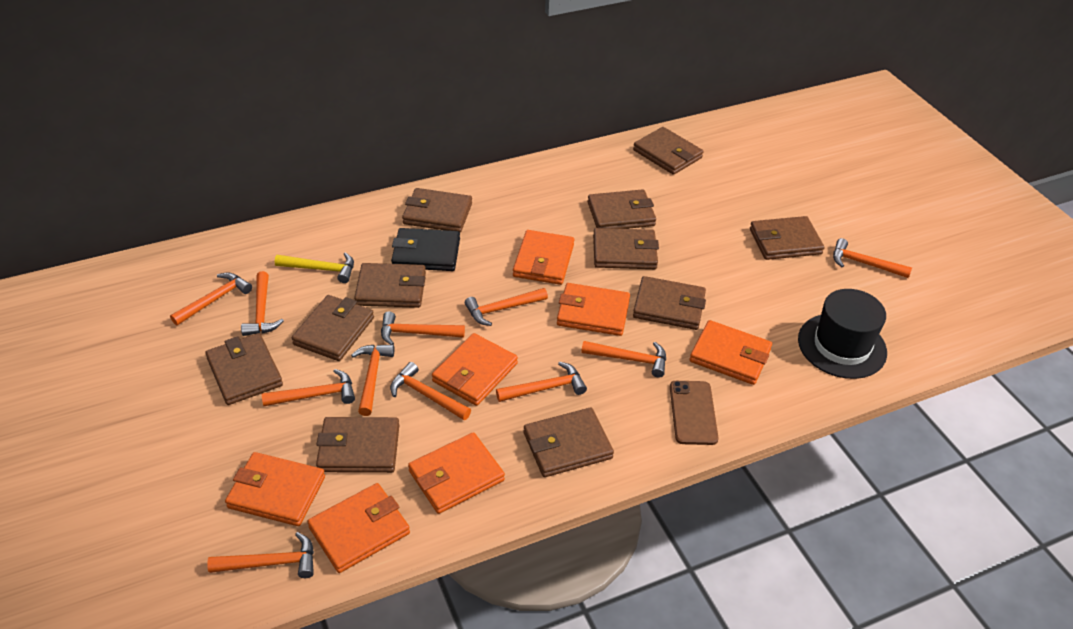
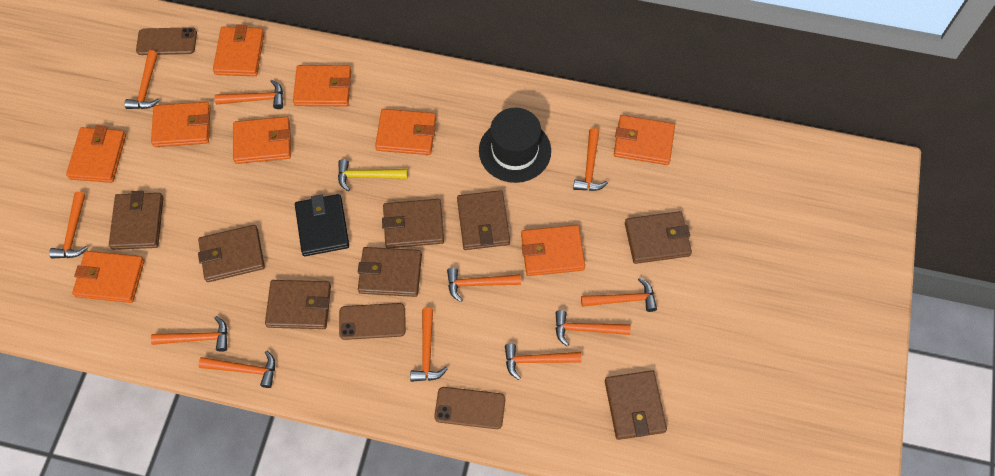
brown phone: 1 -> 3
brown wallet: 11 -> 8
orange wallet: 7 -> 9

